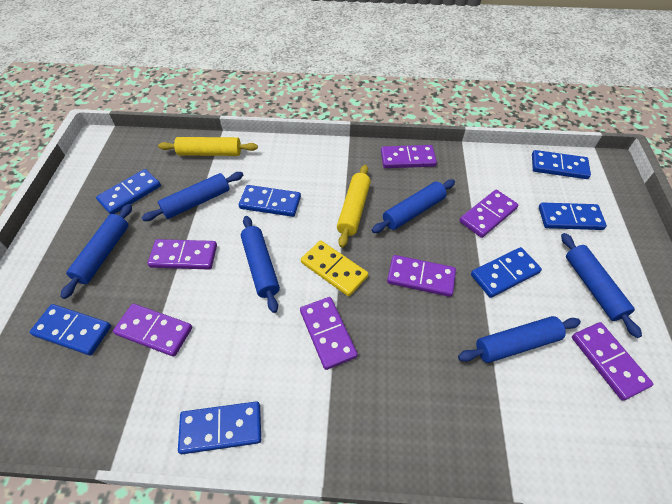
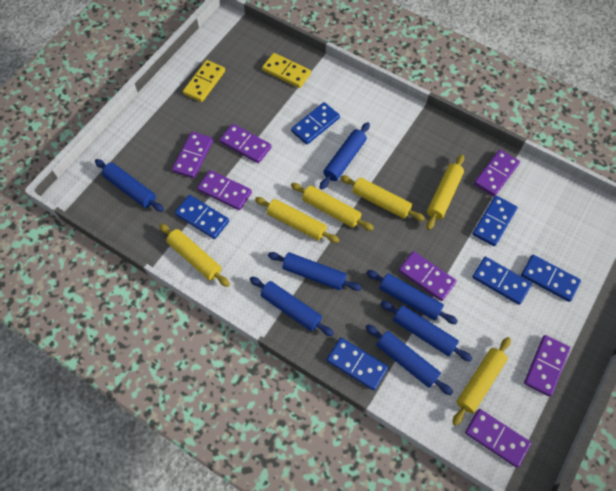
blue domino: 7 -> 6
blue rolling pin: 6 -> 7
yellow domino: 1 -> 2
yellow rolling pin: 2 -> 6

